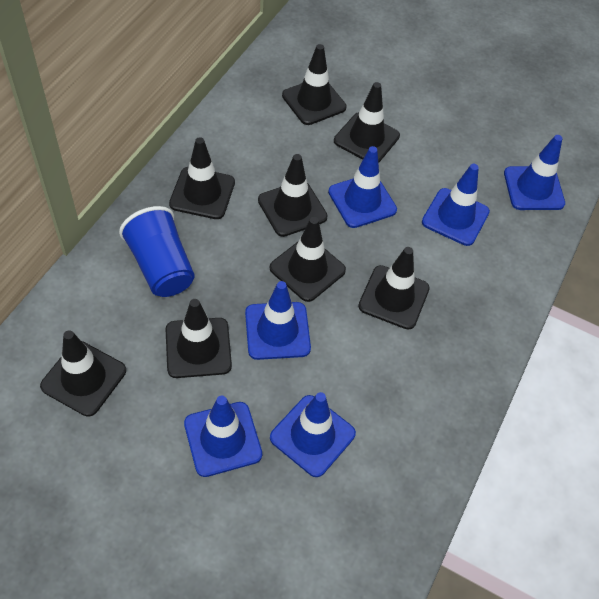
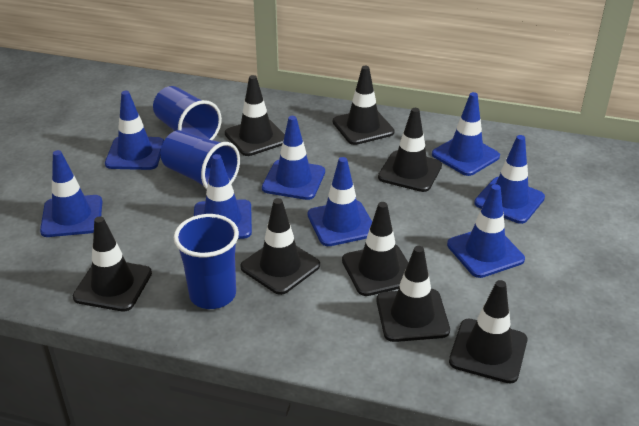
blue cup: 1 -> 3
blue traffic cone: 6 -> 8

